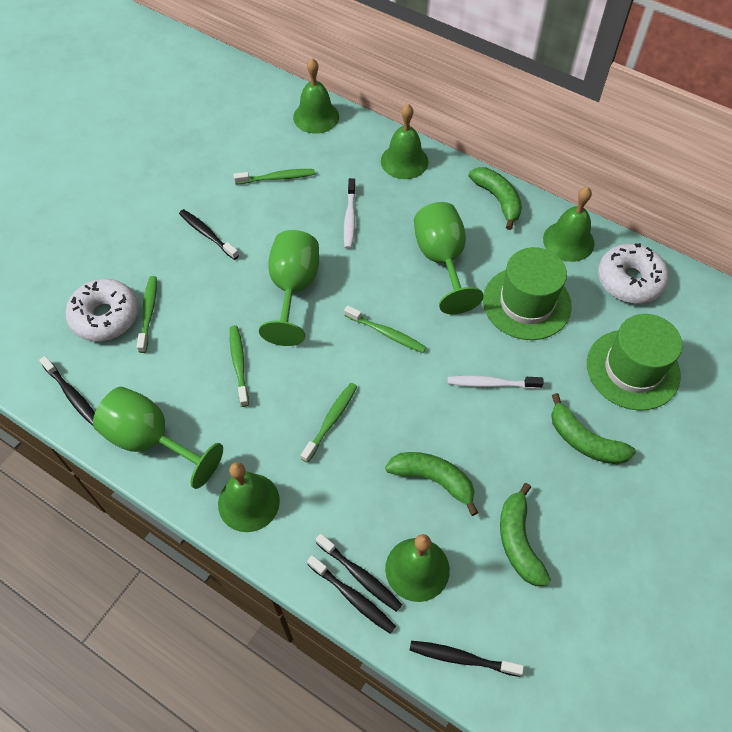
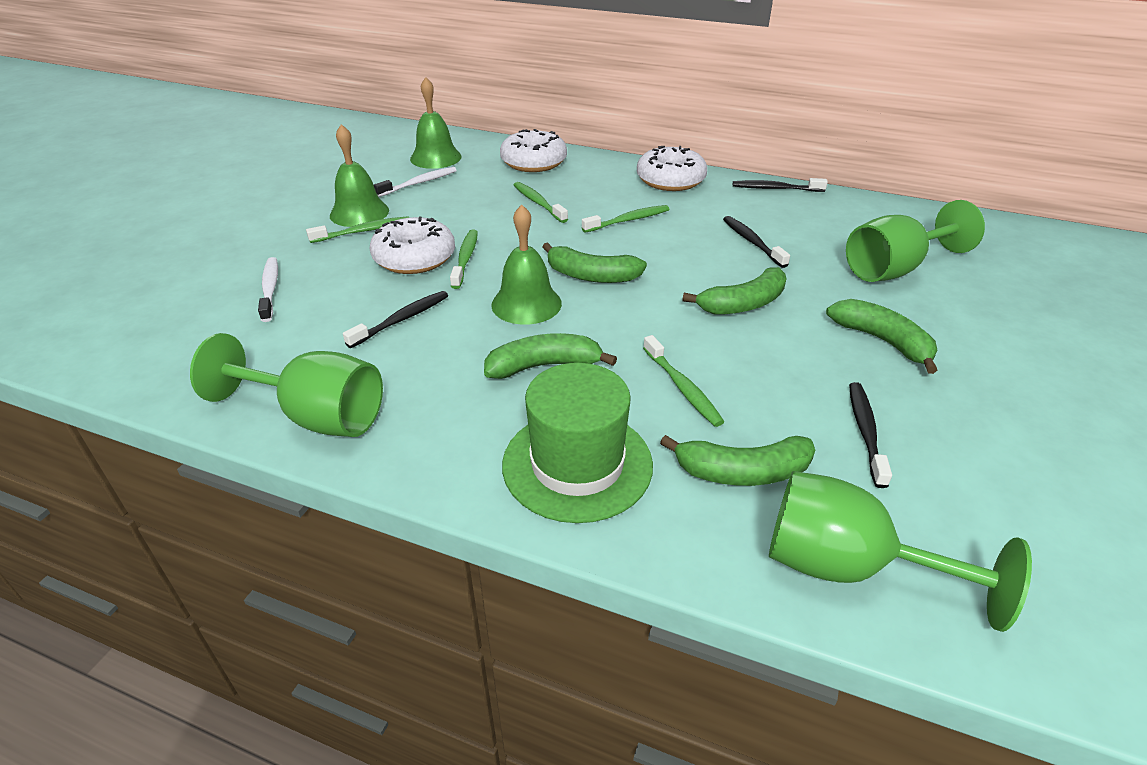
black toothbrush: 5 -> 4
green banana: 4 -> 5
green bell: 5 -> 3
green hat: 2 -> 1
white donut: 2 -> 3

